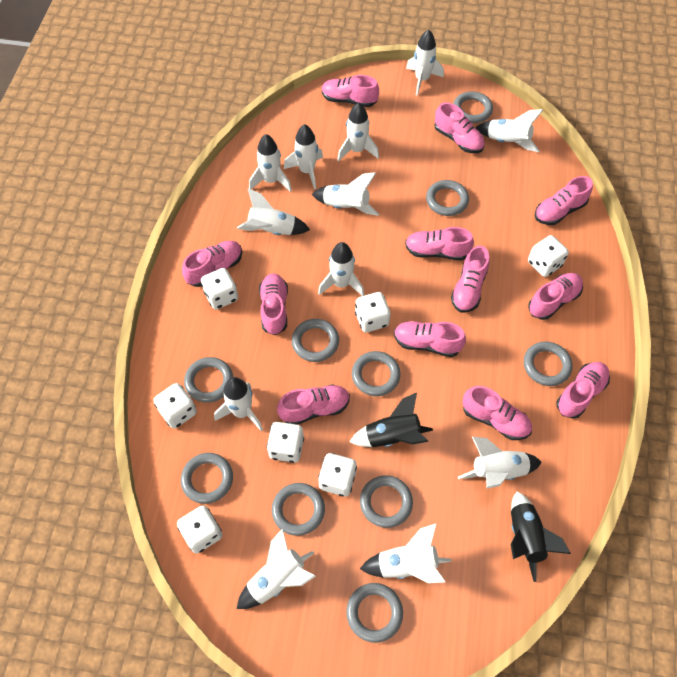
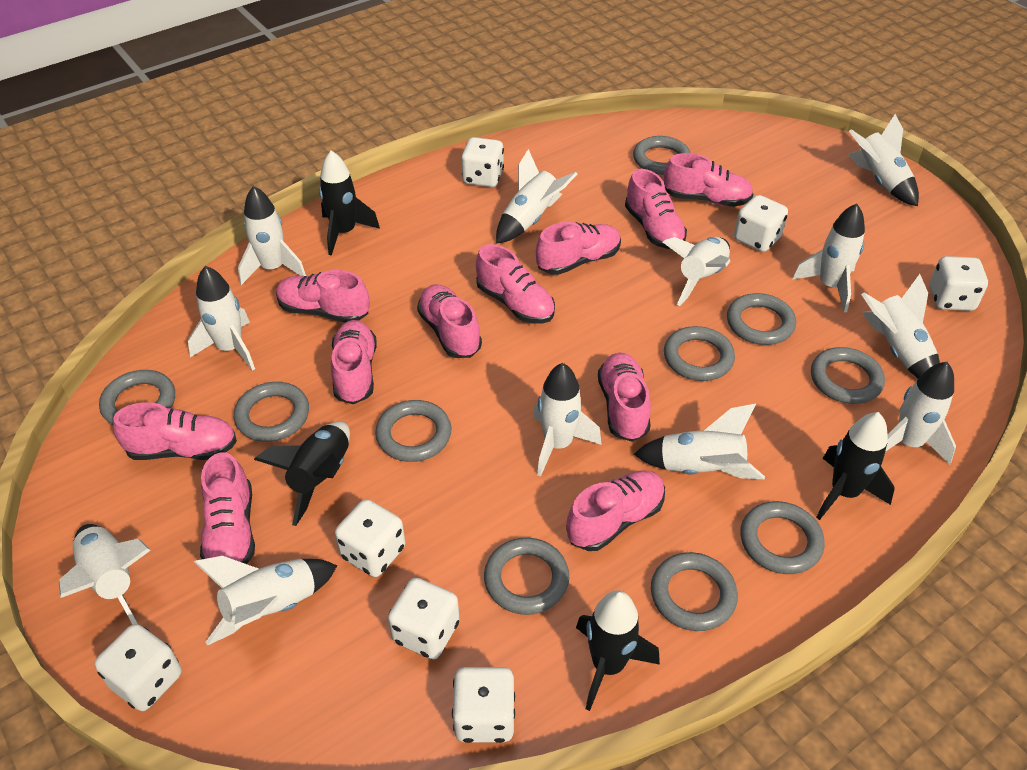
black rocket: 2 -> 4
pink shoe: 12 -> 11

